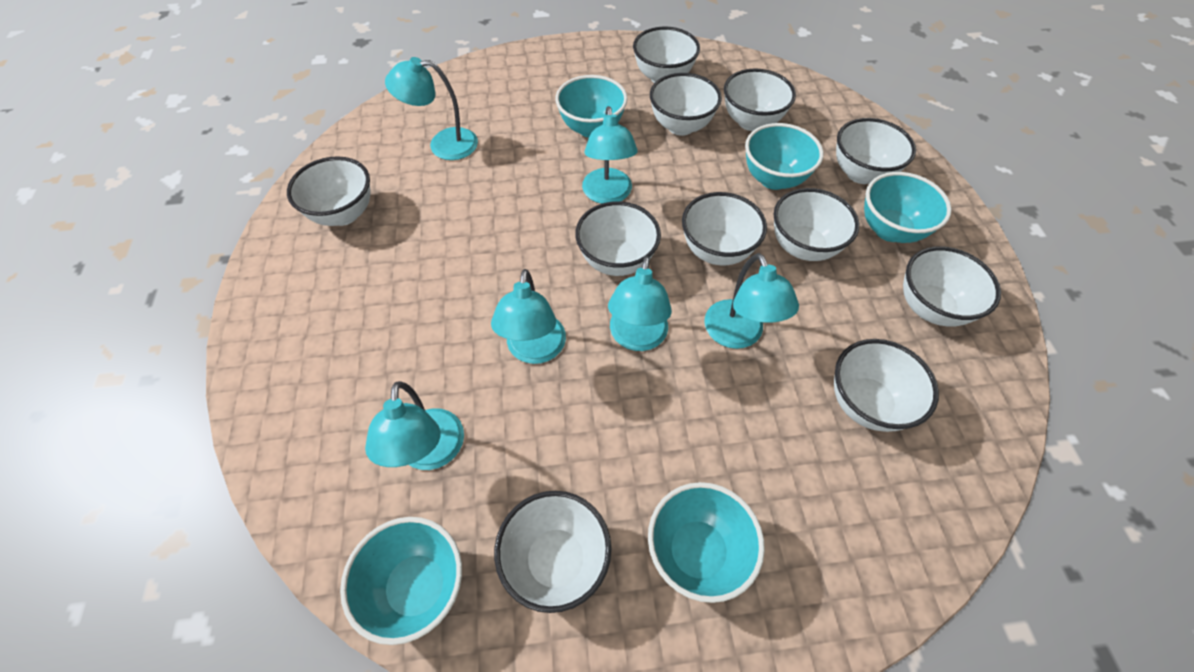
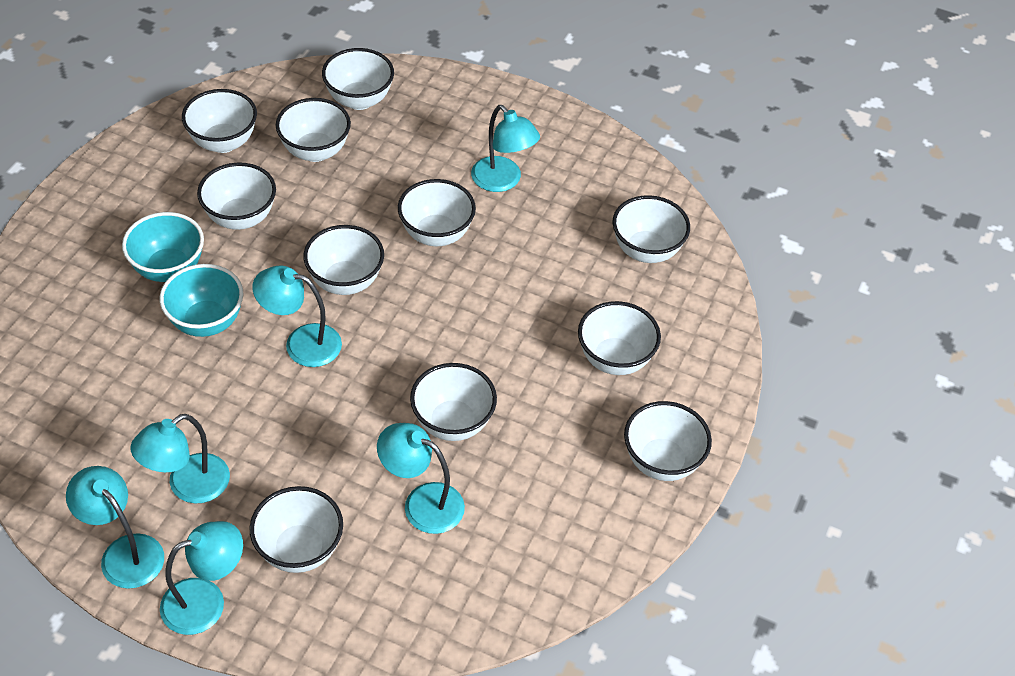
turquoise bowl: 5 -> 2

